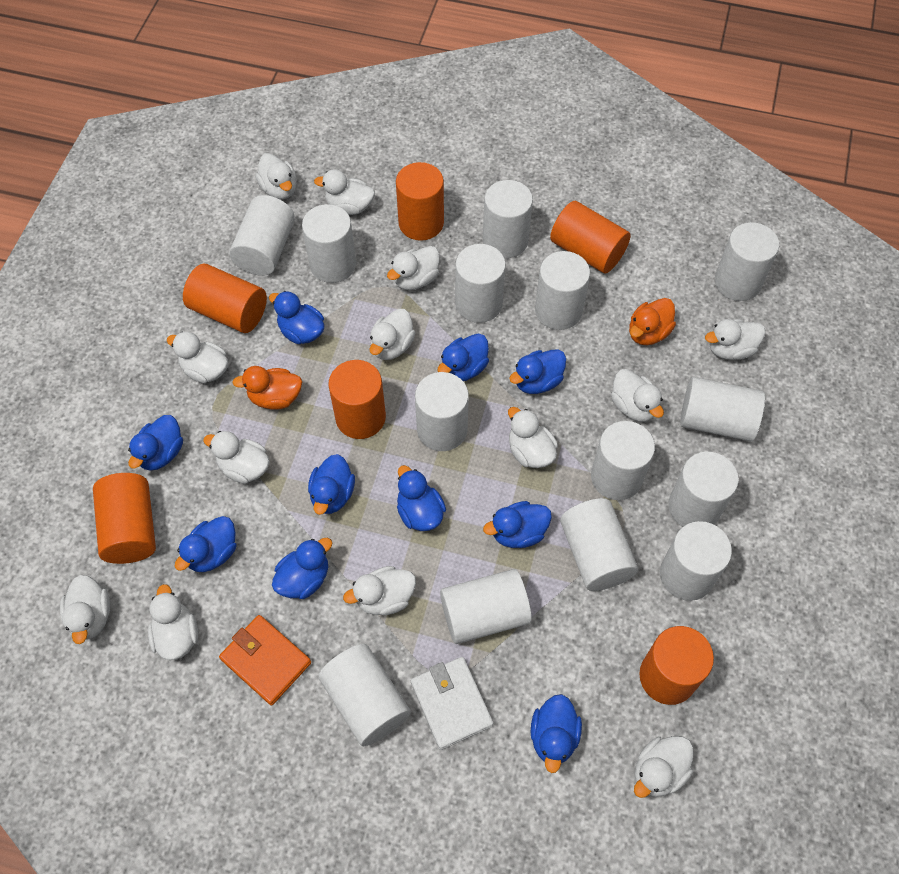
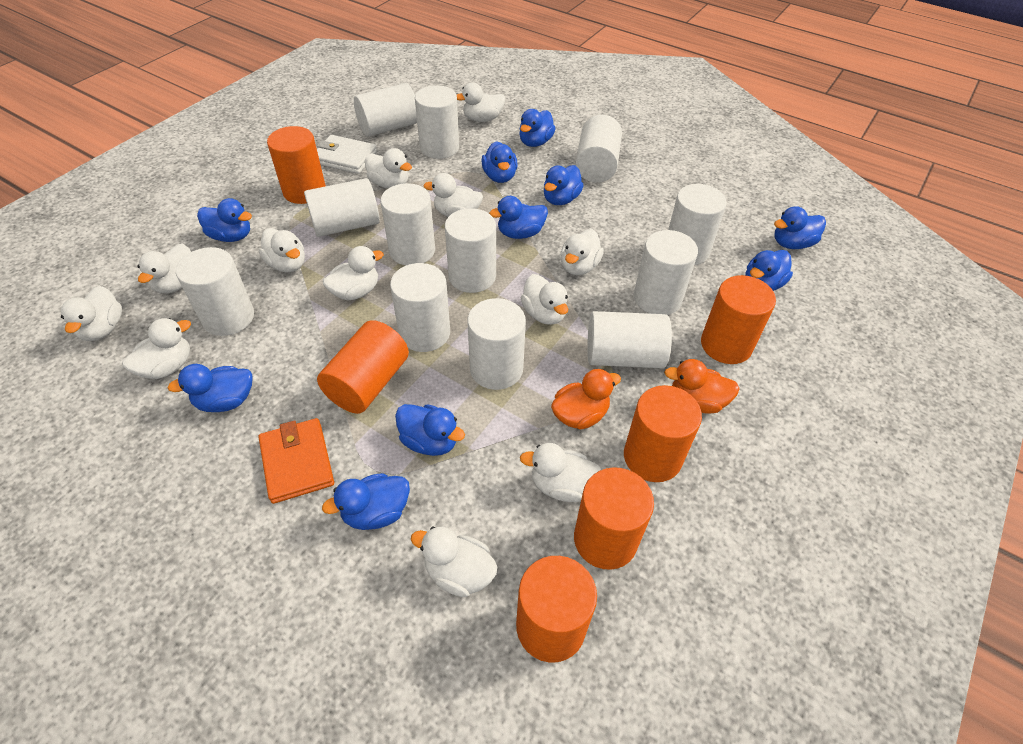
white cylinder: 14 -> 12
white duck: 13 -> 12

